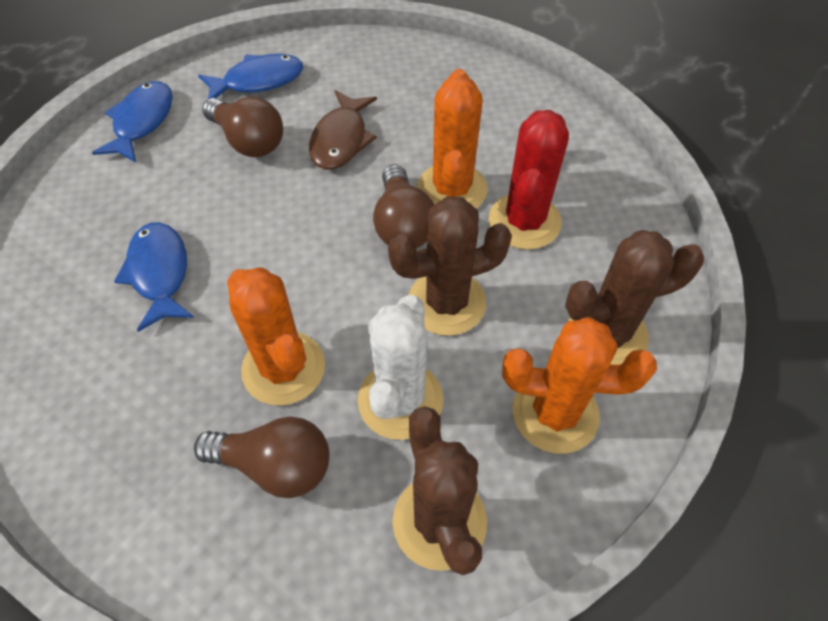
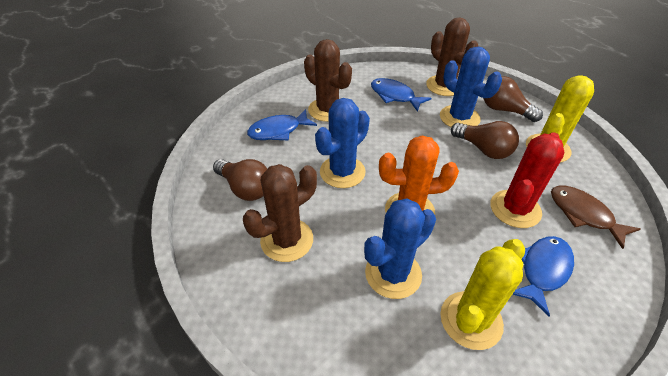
blue cactus: 0 -> 3
orange cactus: 3 -> 1
white cactus: 1 -> 0
yellow cactus: 0 -> 2

